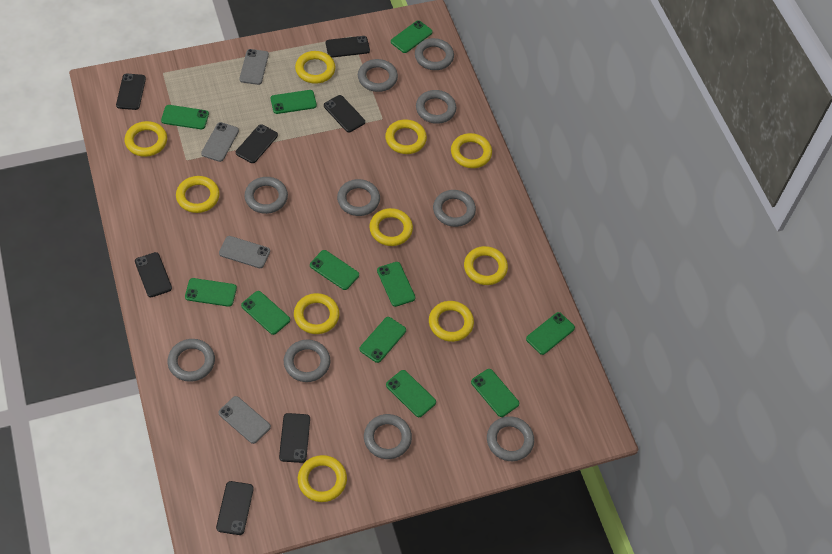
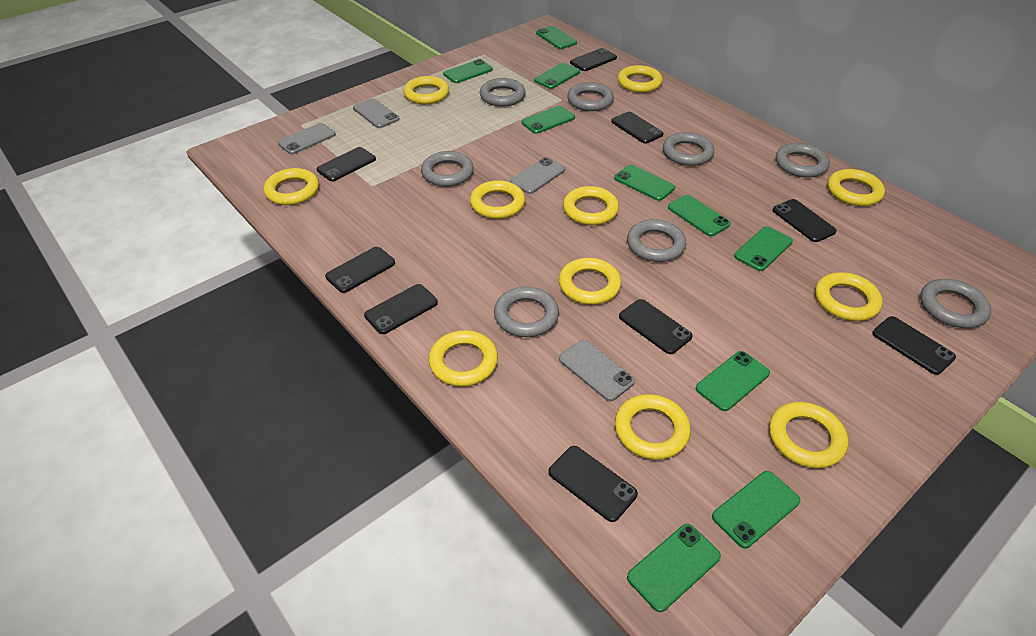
black phone: 7 -> 9
green phone: 11 -> 10
grey ring: 10 -> 8
yellow ring: 10 -> 11

